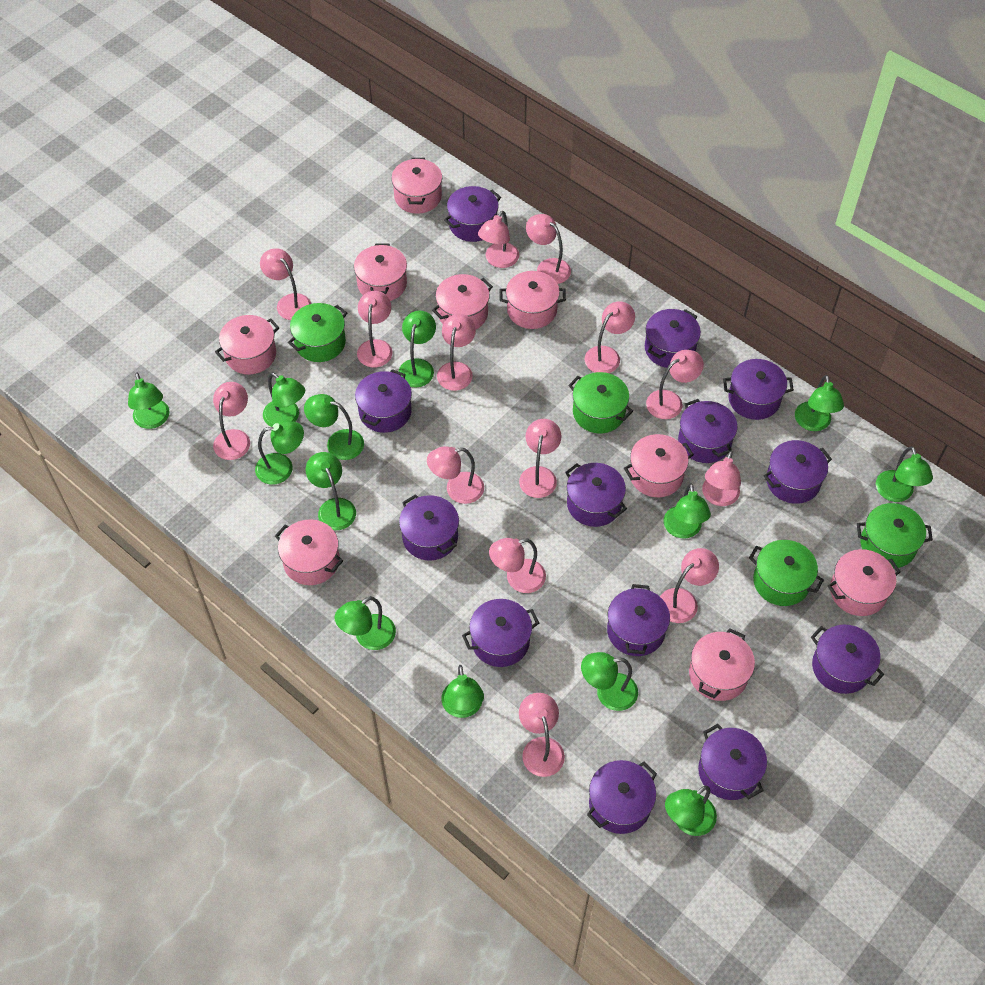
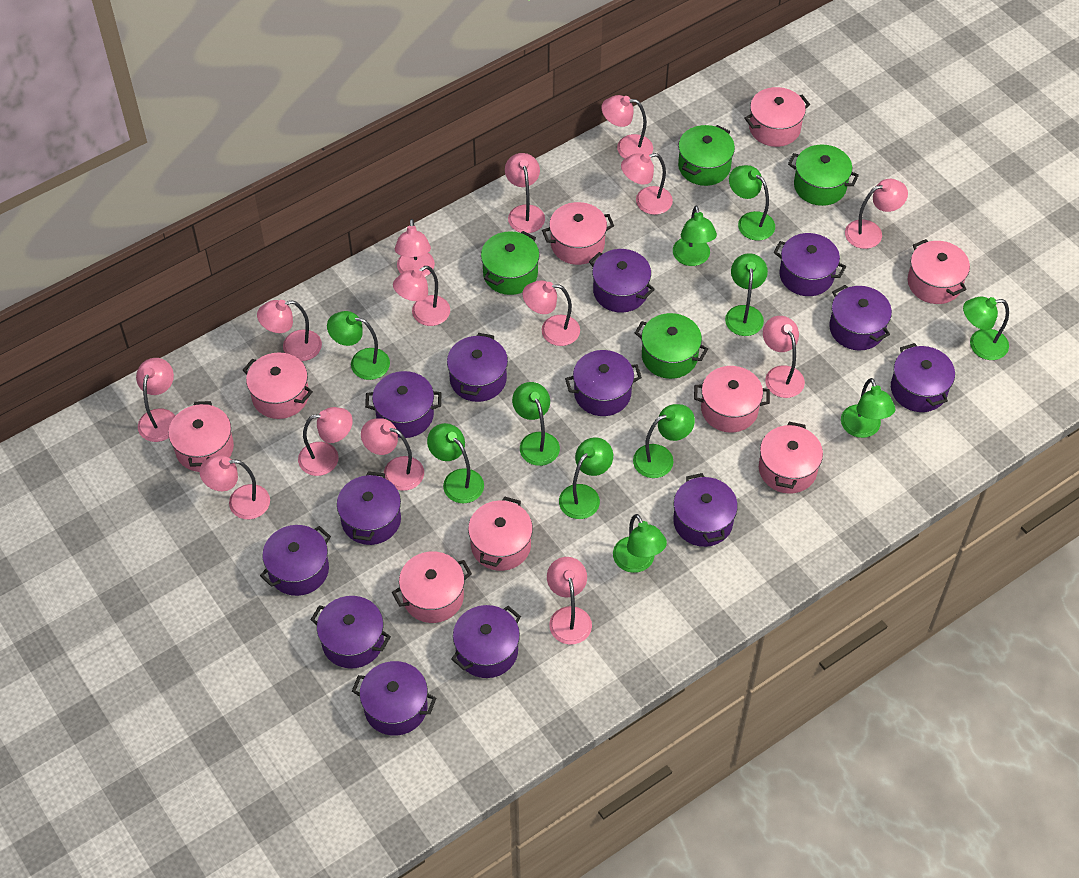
green lamp: 13 -> 11

